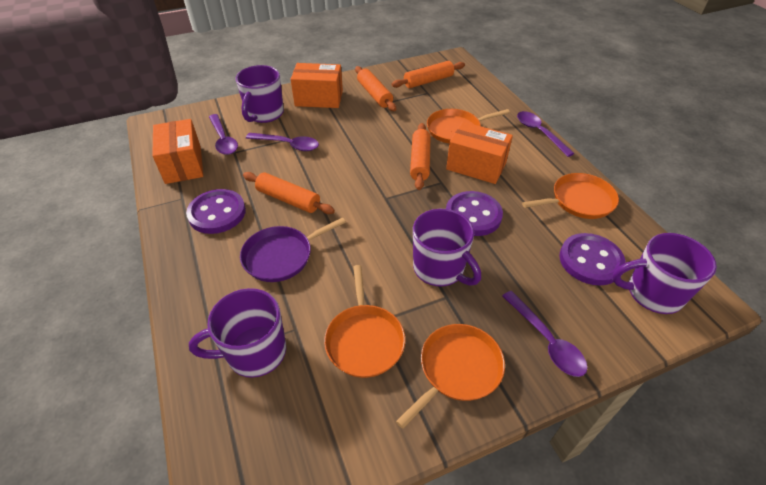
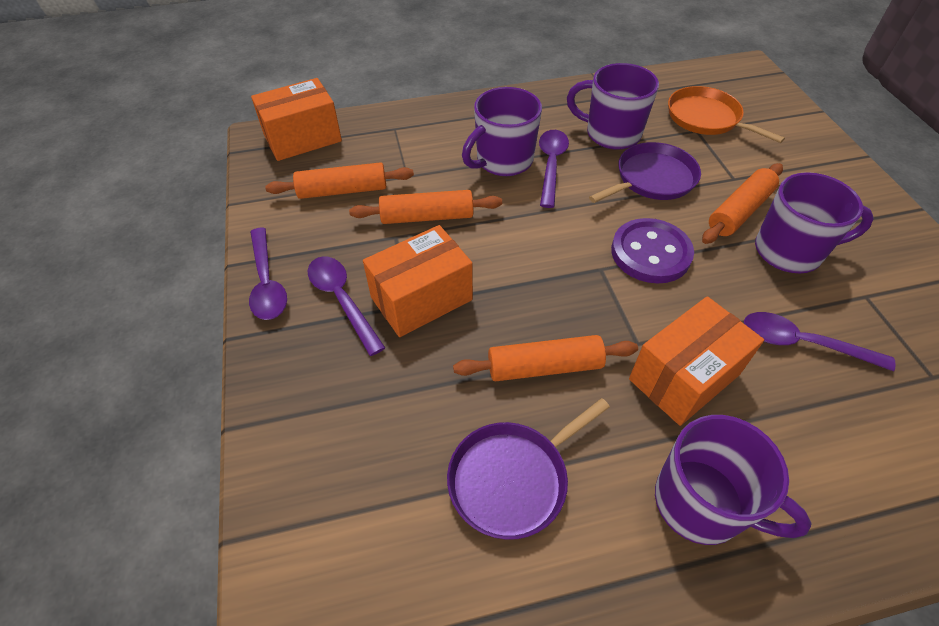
orange pan: 4 -> 1
purple button: 3 -> 1
purple pan: 1 -> 2

